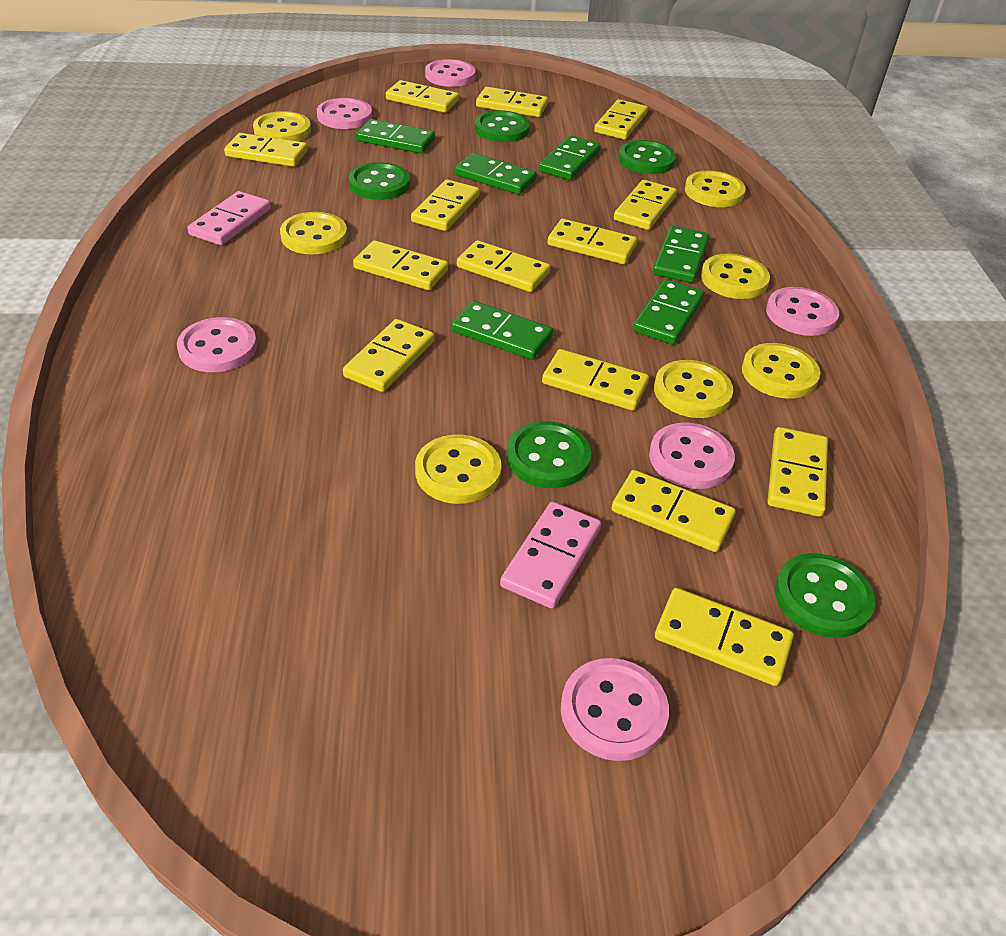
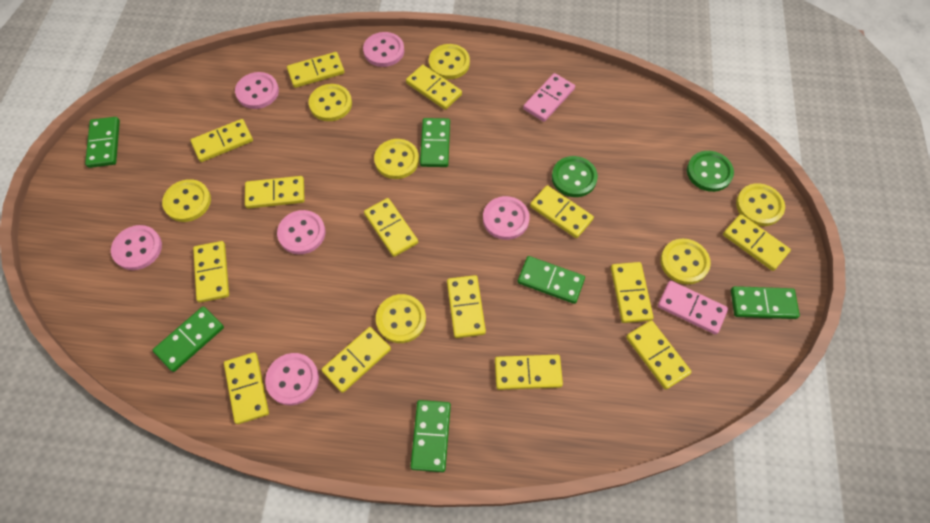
green button: 5 -> 2

